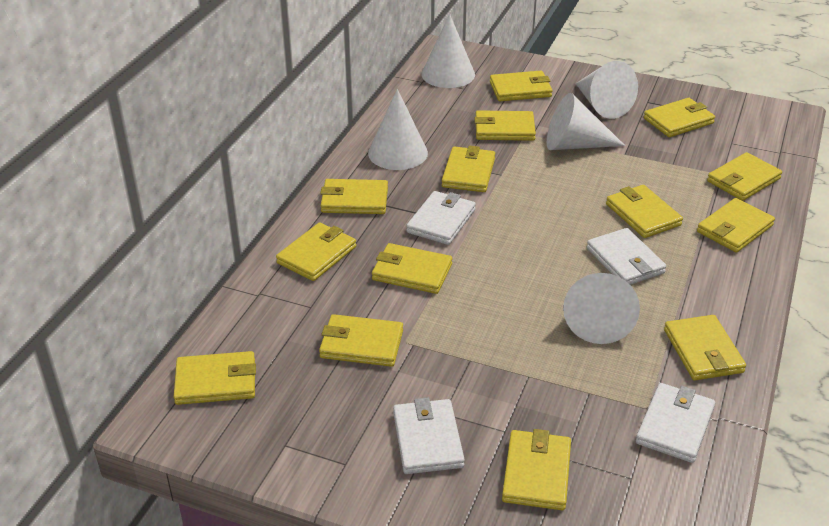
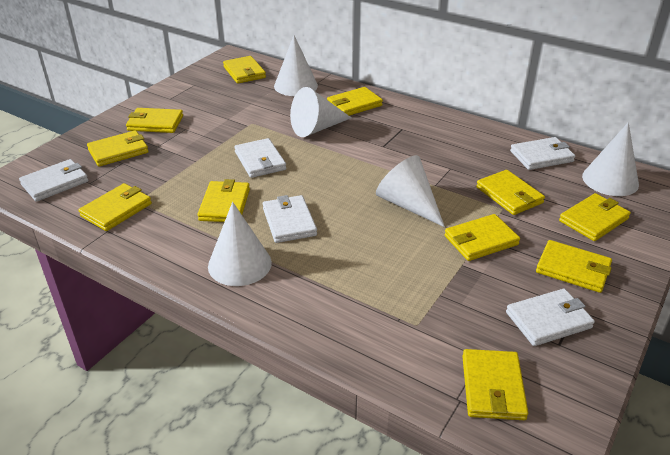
white wallet: 4 -> 5
yellow wallet: 14 -> 11

